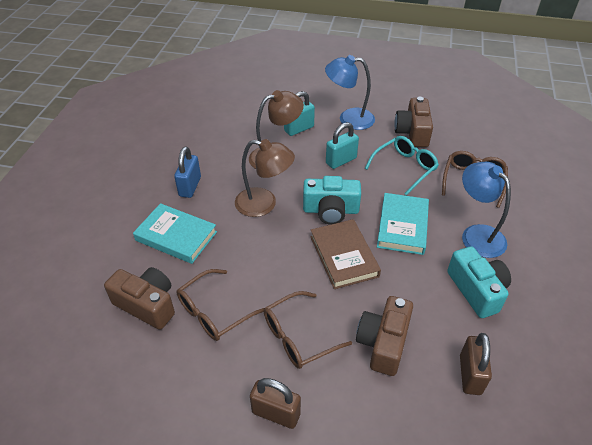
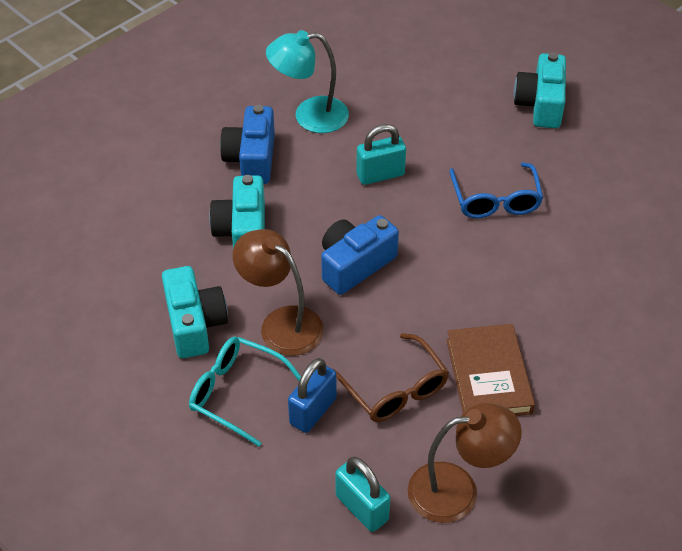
blue camera: 0 -> 2
blue glasses: 0 -> 1
blue lamp: 2 -> 0
brown camera: 3 -> 0
brown glasses: 3 -> 1
brown padlock: 2 -> 0
turquoise book: 2 -> 0
turquoise camera: 2 -> 3
turquoise lamp: 0 -> 1

